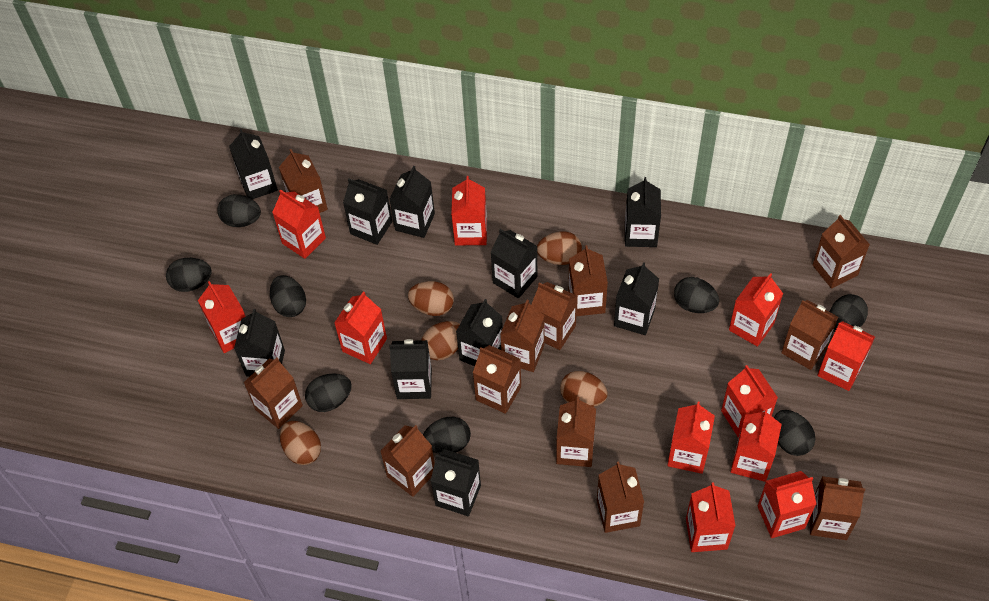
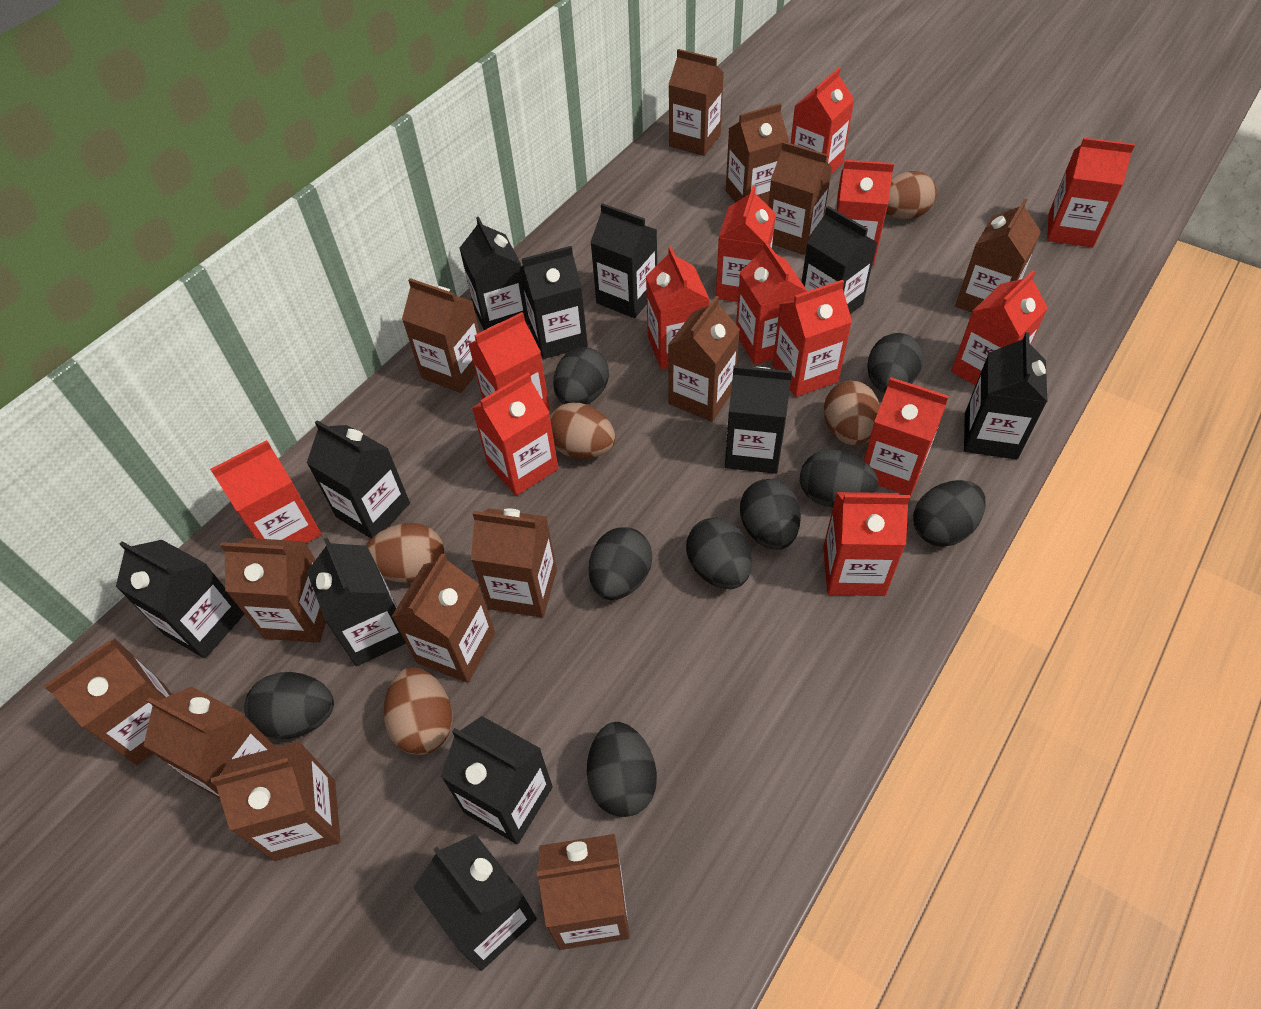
black carton: 10 -> 11
black egg: 8 -> 9
brown carton: 12 -> 13
red carton: 11 -> 13

